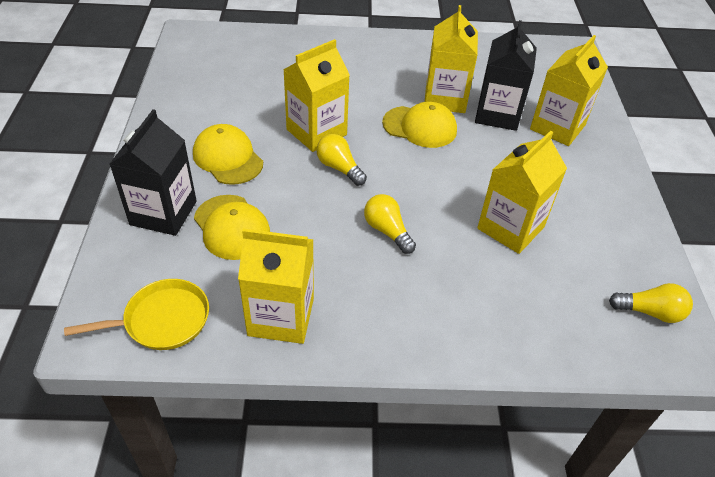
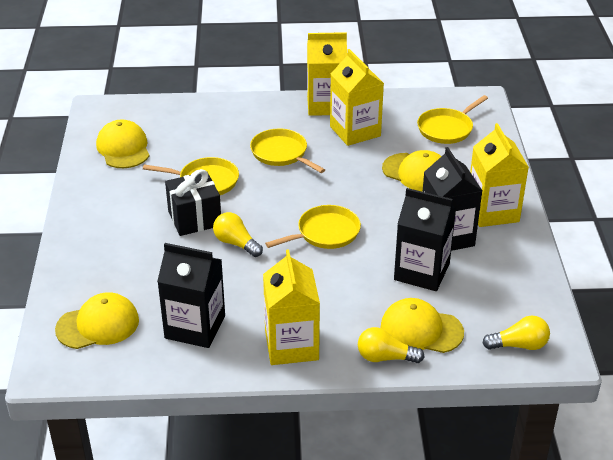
black carton: 2 -> 3
black gift: 0 -> 1
yellow cap: 3 -> 4
yellow carton: 5 -> 4
yellow pan: 1 -> 4

